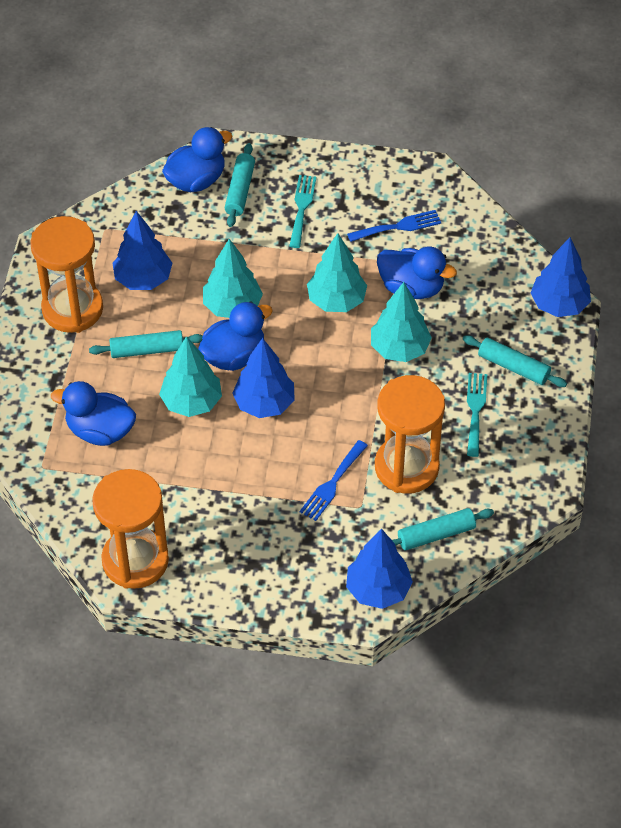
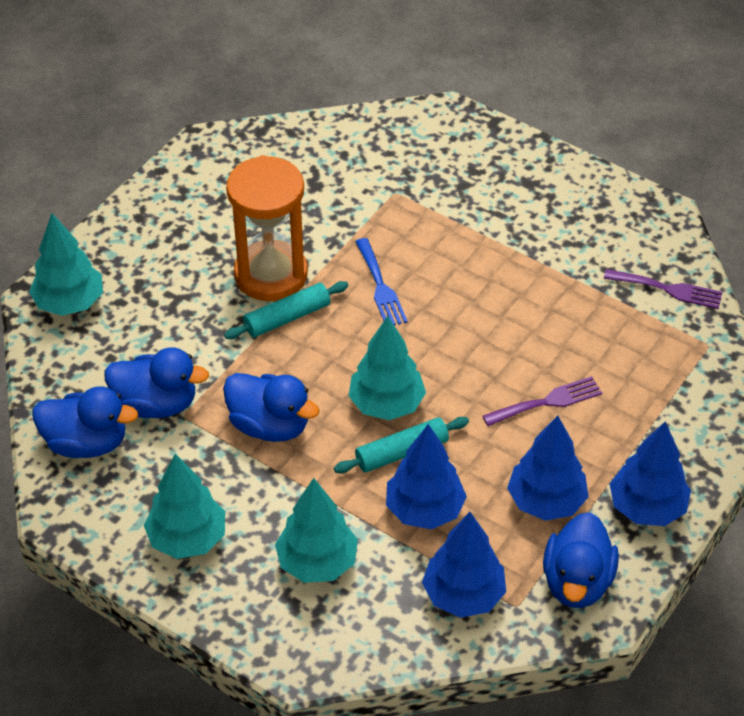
blue fork: 2 -> 1
orange hourglass: 3 -> 1
purple fork: 0 -> 2
turquoise fork: 2 -> 0
turquoise rolling pin: 4 -> 2

